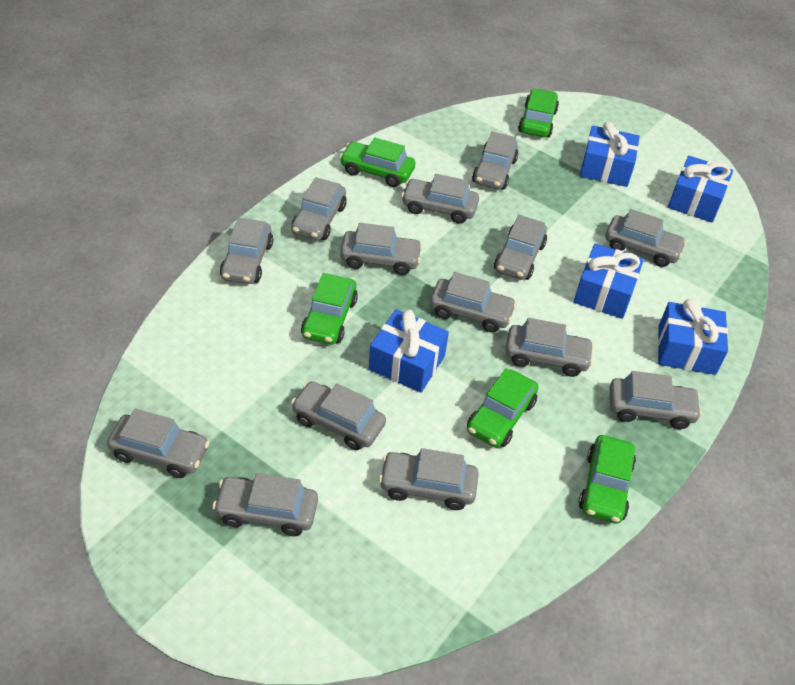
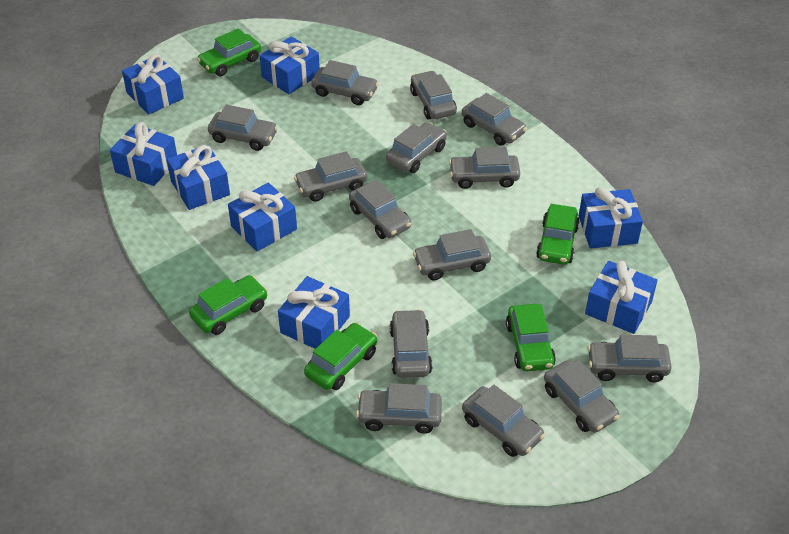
blue gift: 5 -> 8

